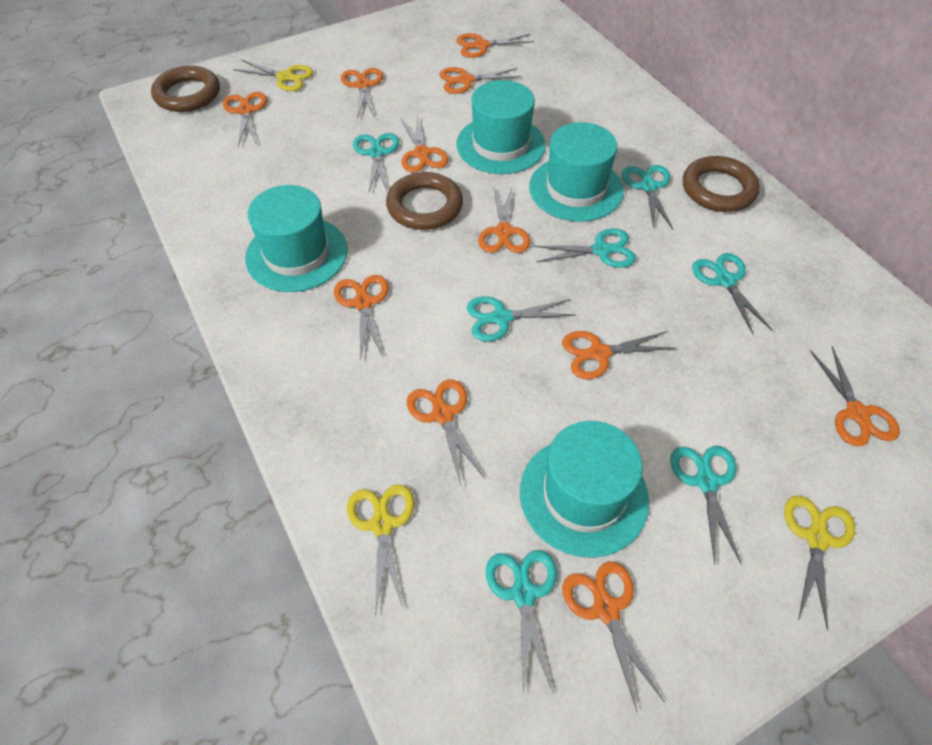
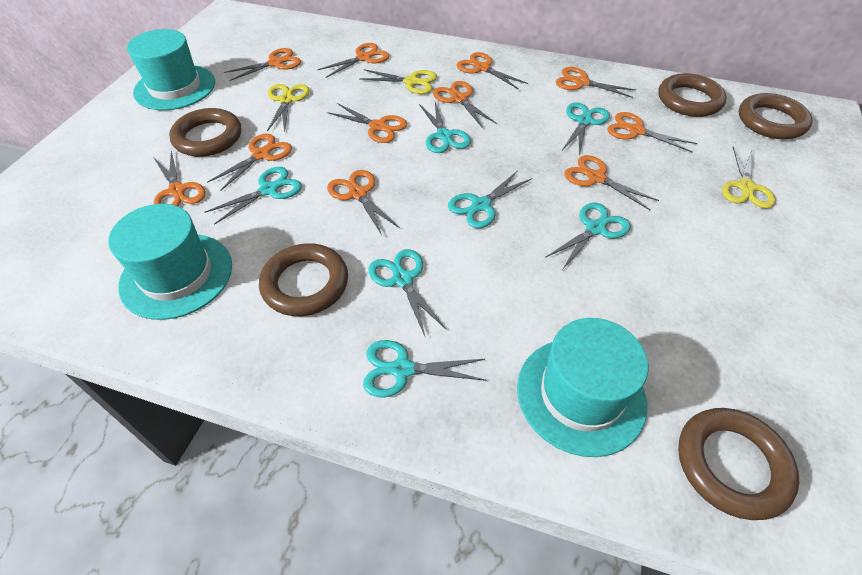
brown ring: 3 -> 5
turquoise hat: 4 -> 3

